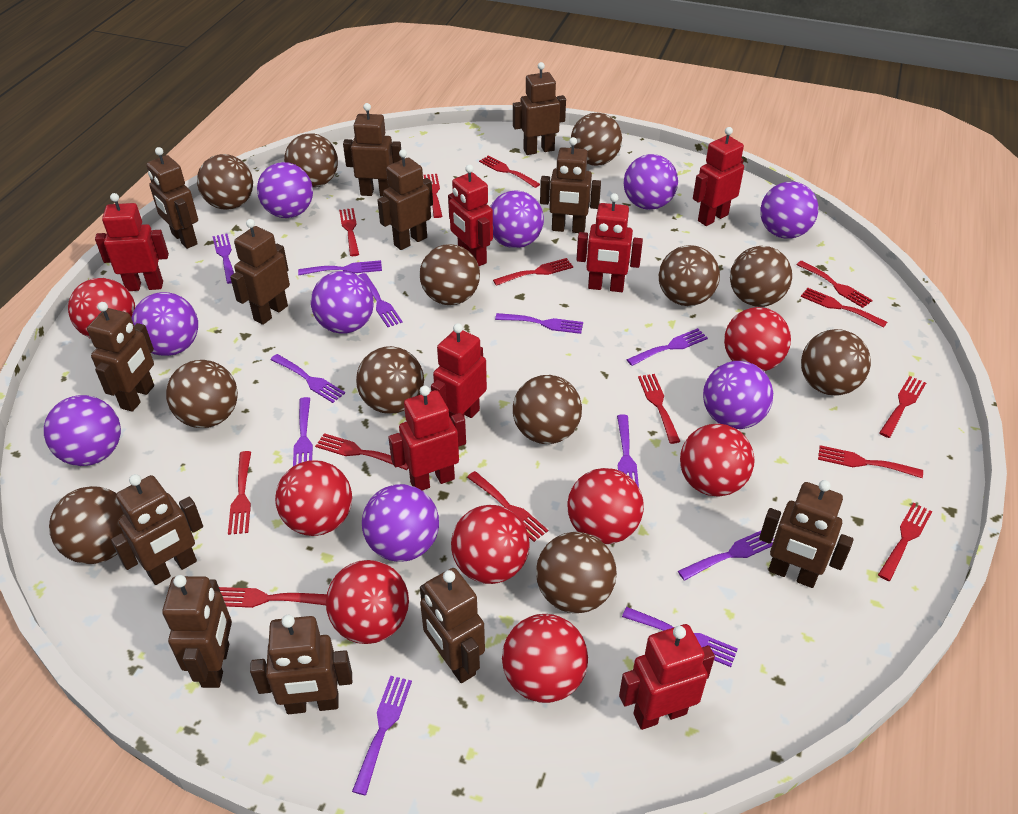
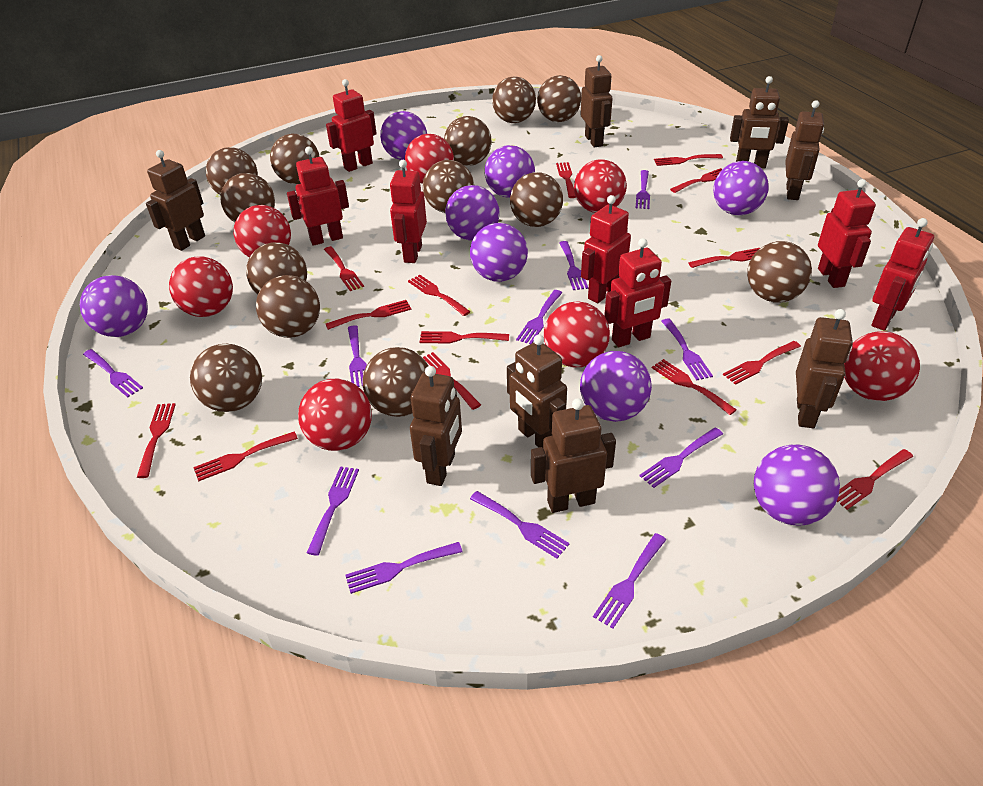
brown ball: 12 -> 13
brown robot: 12 -> 8
purple ball: 9 -> 8
red ball: 8 -> 7

